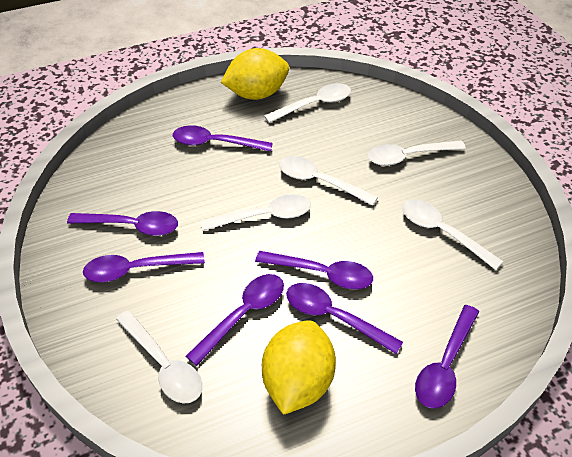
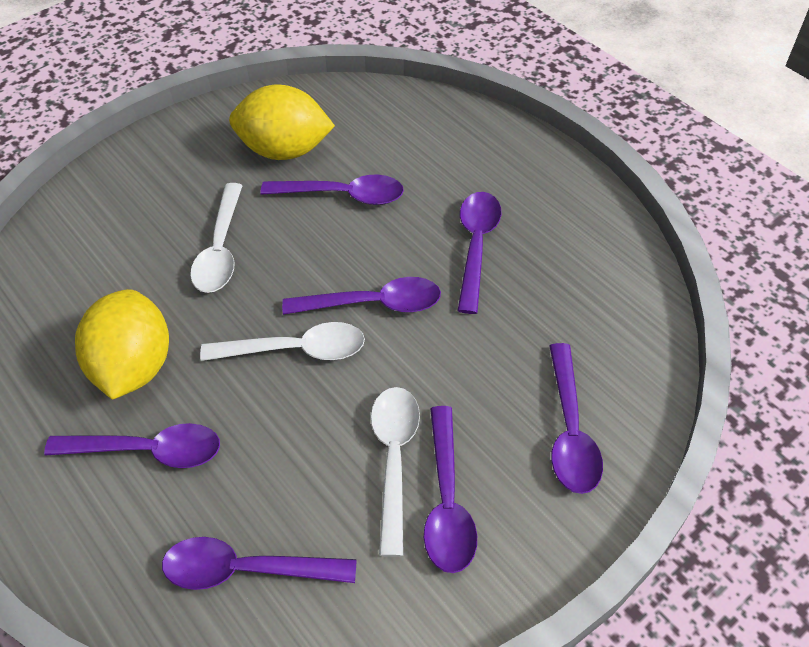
white spoon: 6 -> 3

